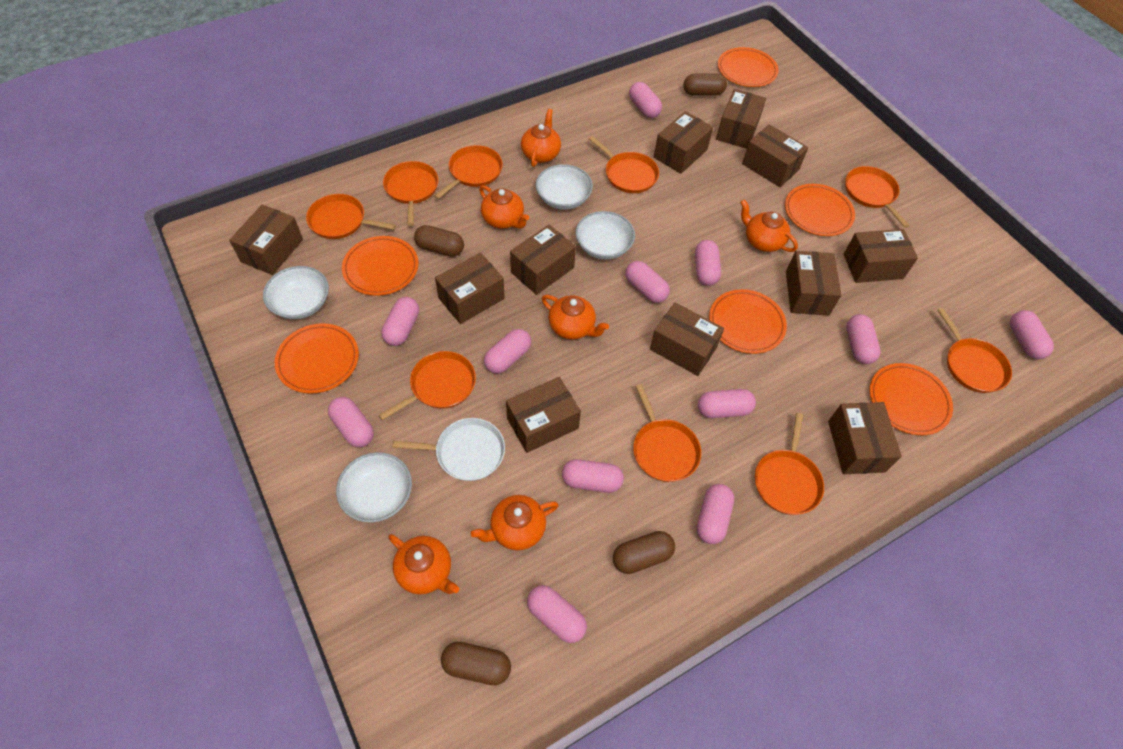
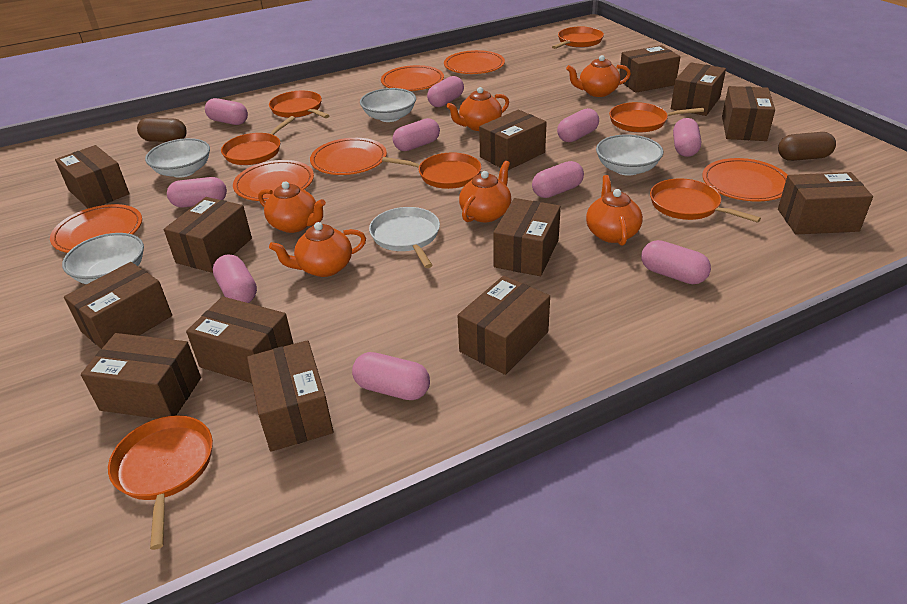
brown box: 11 -> 13
brown capsule: 4 -> 2
orange pan: 9 -> 7
pink capsule: 12 -> 10

